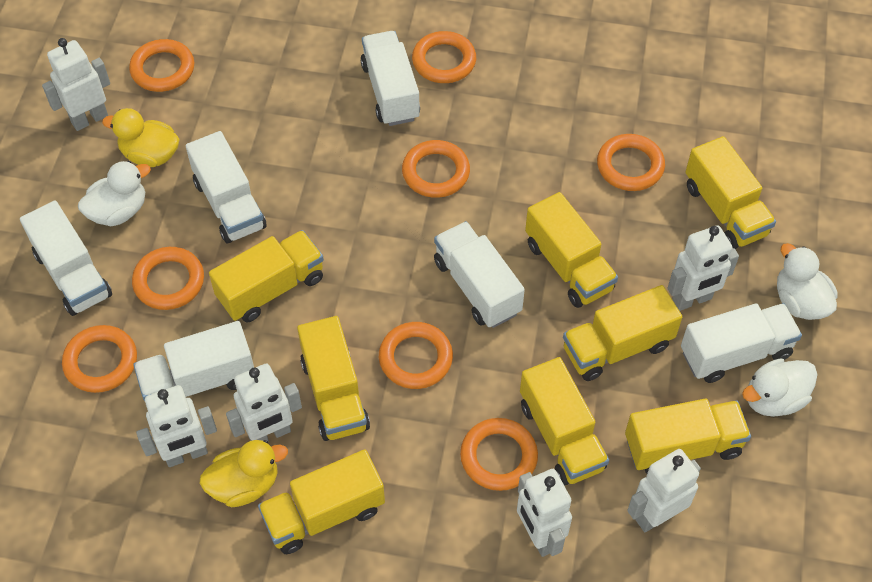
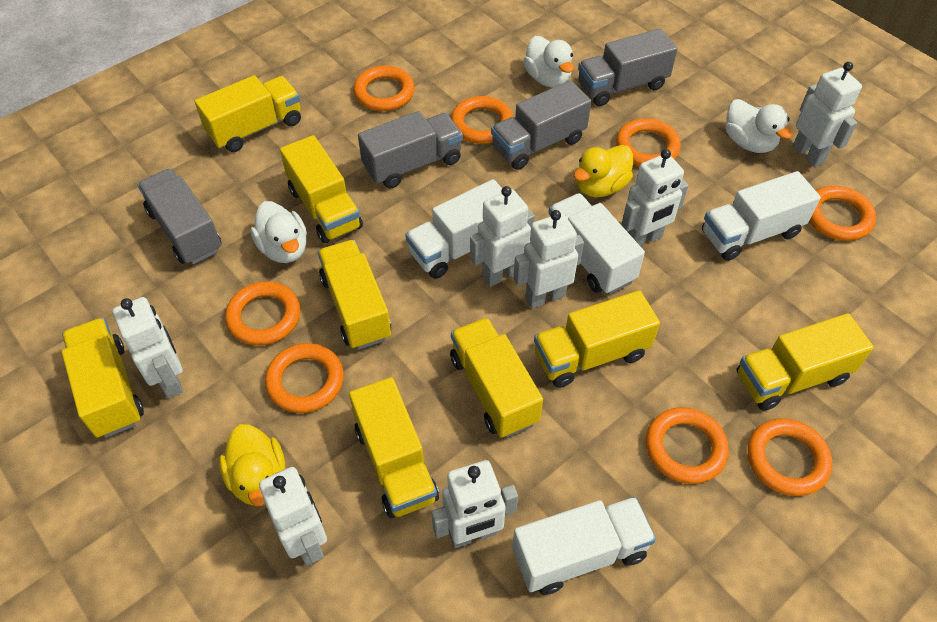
grey truck: 0 -> 4
white robot: 6 -> 7
white truck: 6 -> 4

